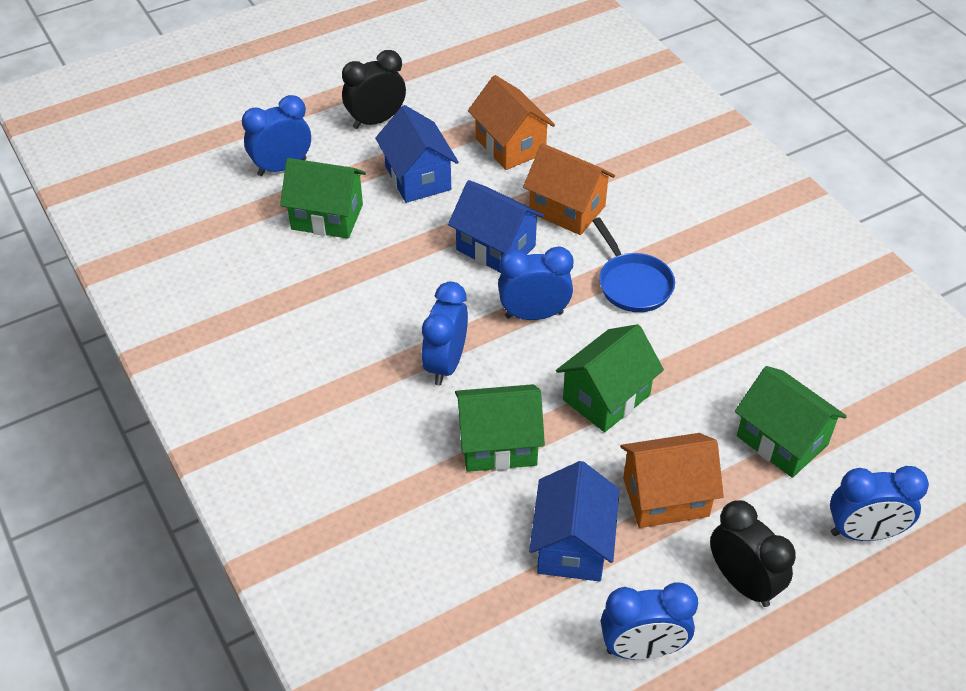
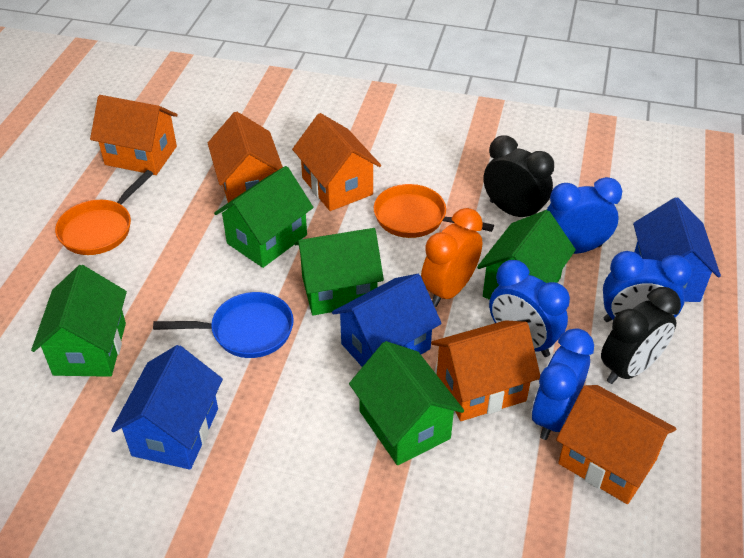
blue clock: 5 -> 4
green house: 4 -> 5
orange clock: 0 -> 1
orange house: 3 -> 5
orange pan: 0 -> 2

